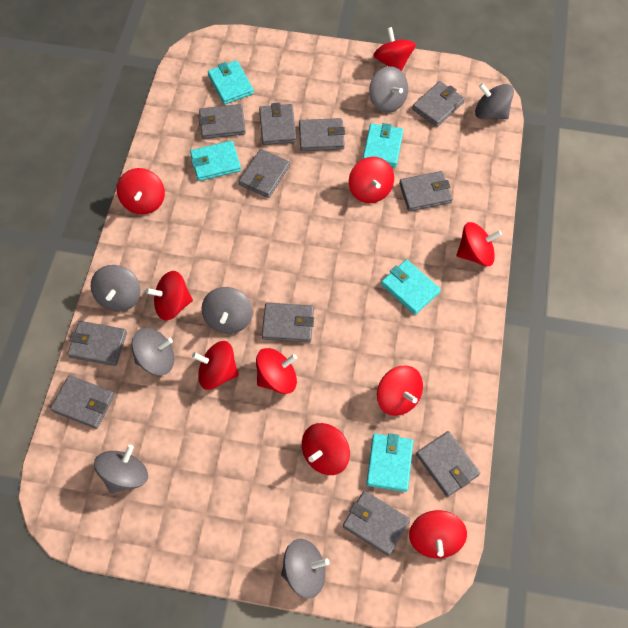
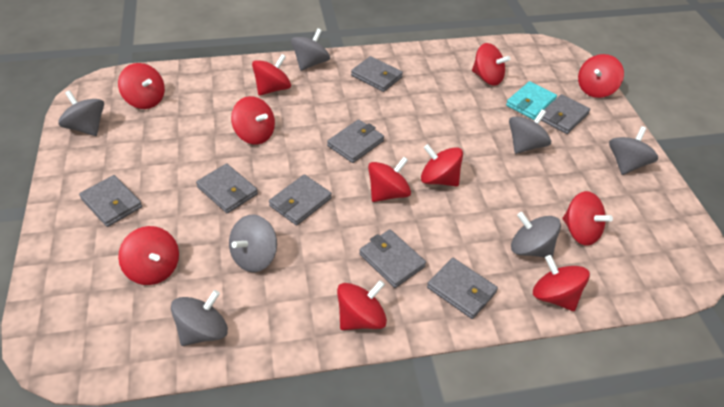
grey wallet: 11 -> 8
red spinning top: 10 -> 11
turquoise wallet: 5 -> 1

